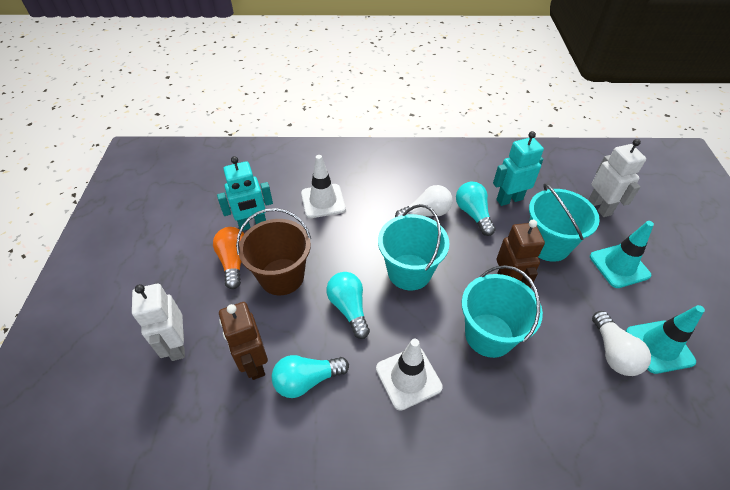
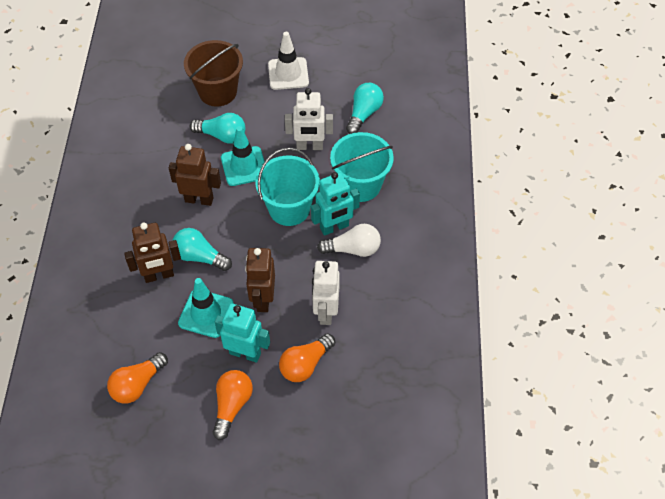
brown robot: 2 -> 3
orange light bulb: 1 -> 3
turquoise bucket: 3 -> 2
white light bulb: 2 -> 1
white traffic cone: 2 -> 1

